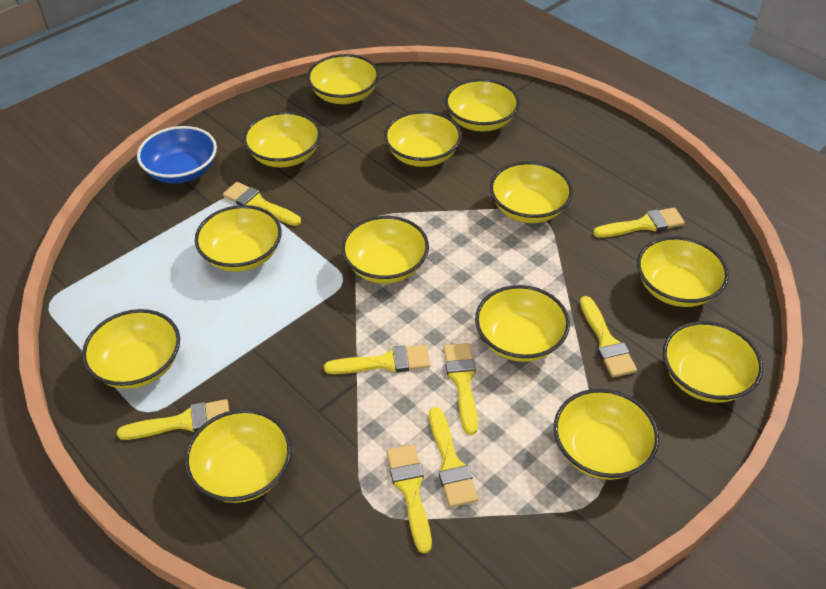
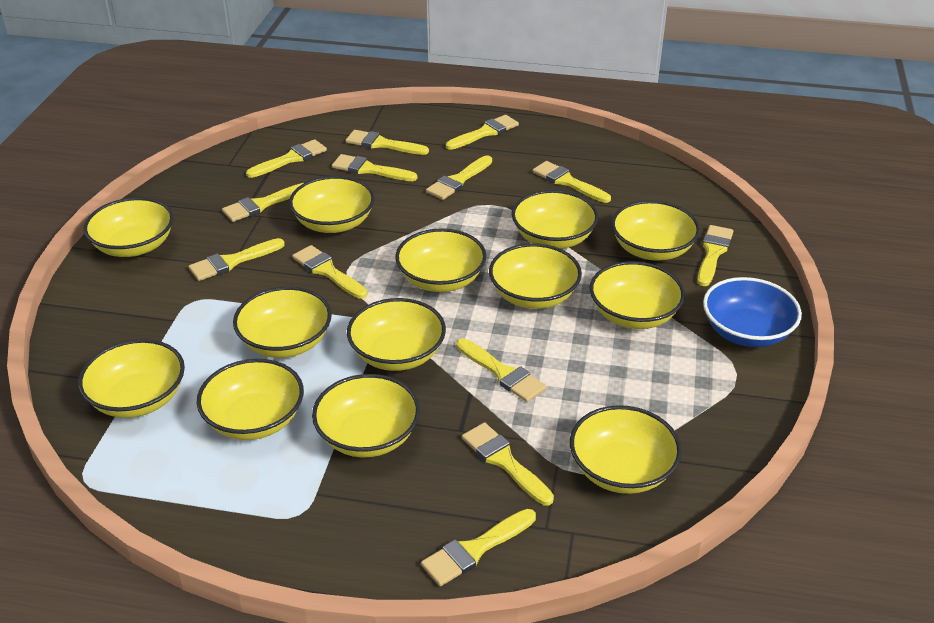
yellow brush: 8 -> 13

